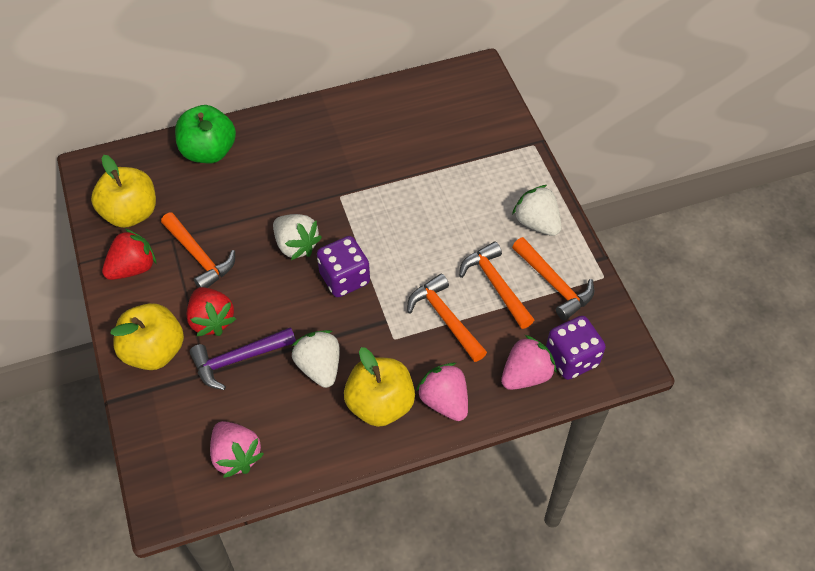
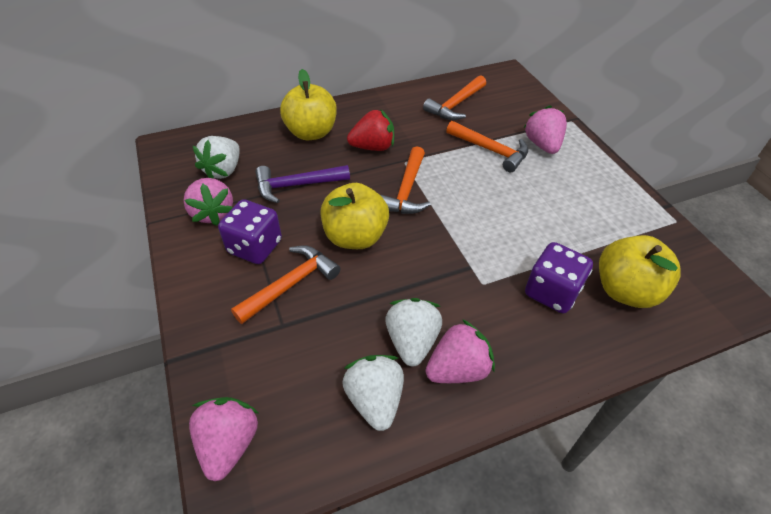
green apple: 1 -> 0
pink strawberry: 3 -> 4
red strawberry: 2 -> 1

